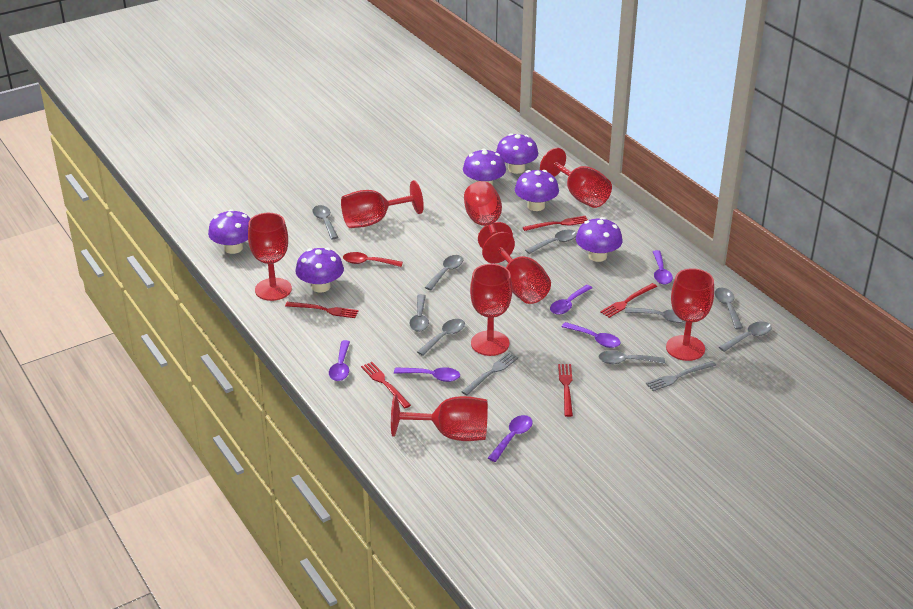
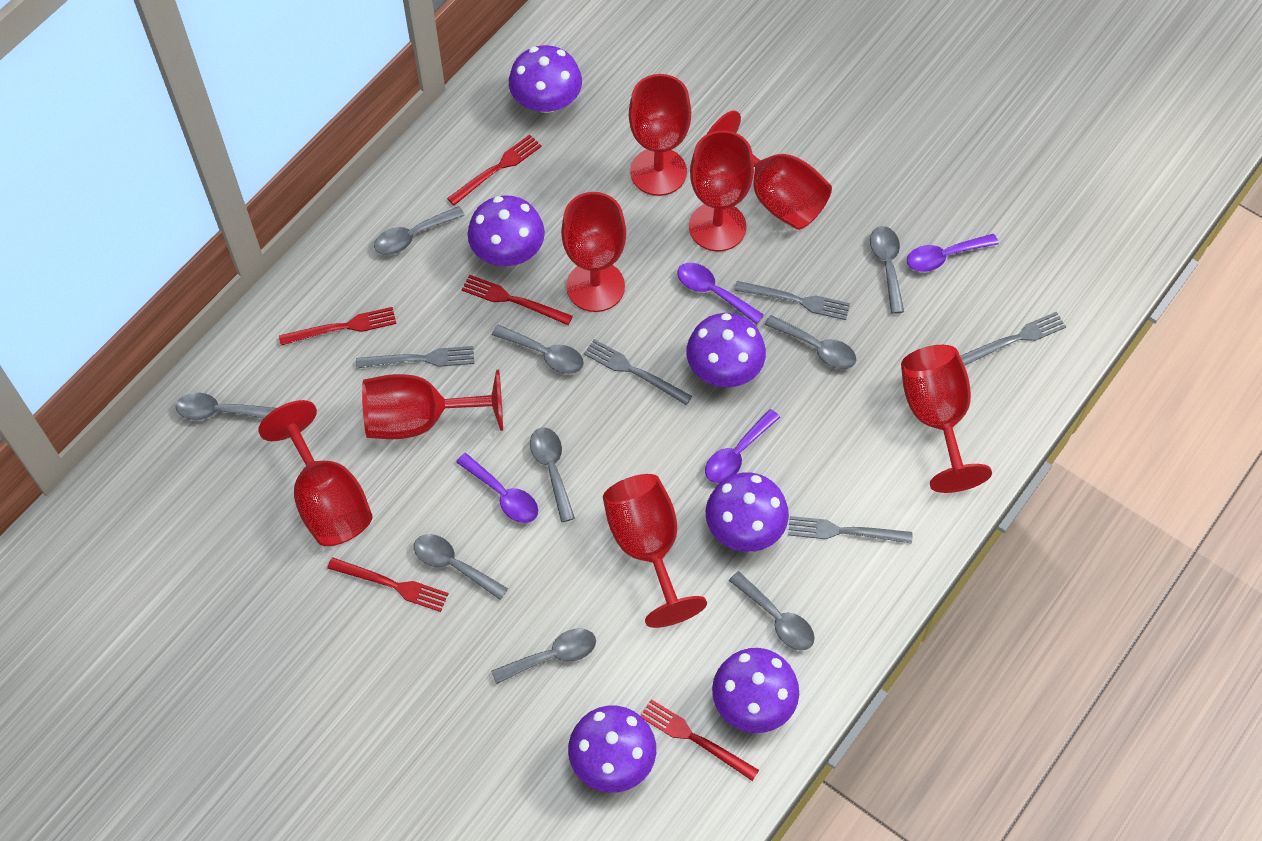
grey fork: 2 -> 5
purple spoon: 6 -> 4
red spoon: 1 -> 0

